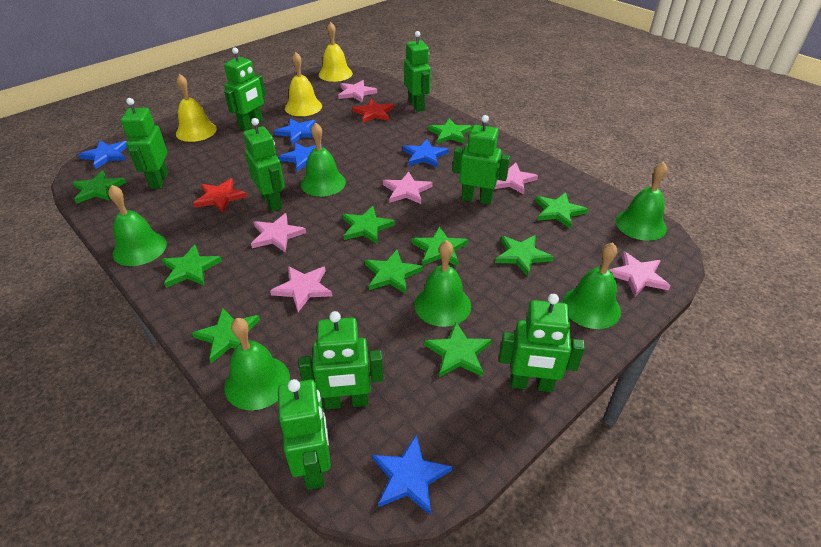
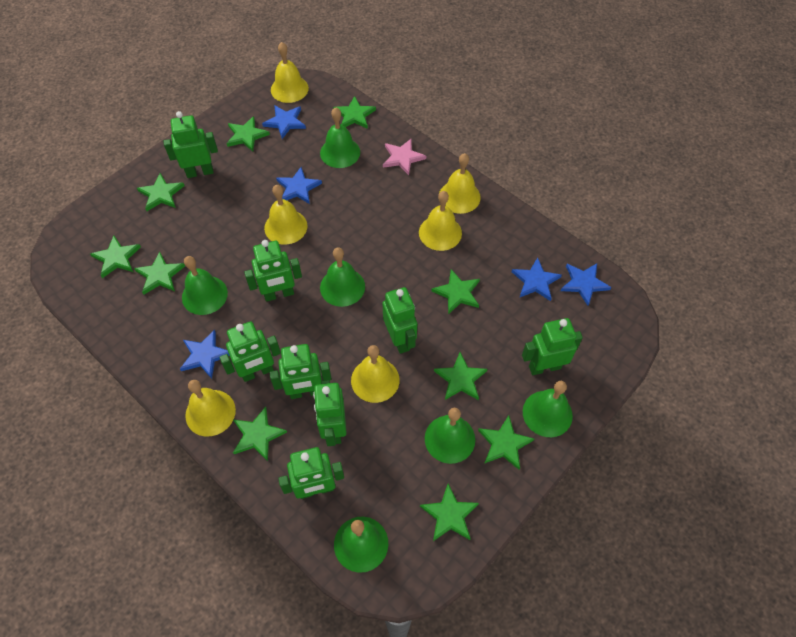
pink star: 6 -> 1
red star: 2 -> 0
yellow bell: 3 -> 6

